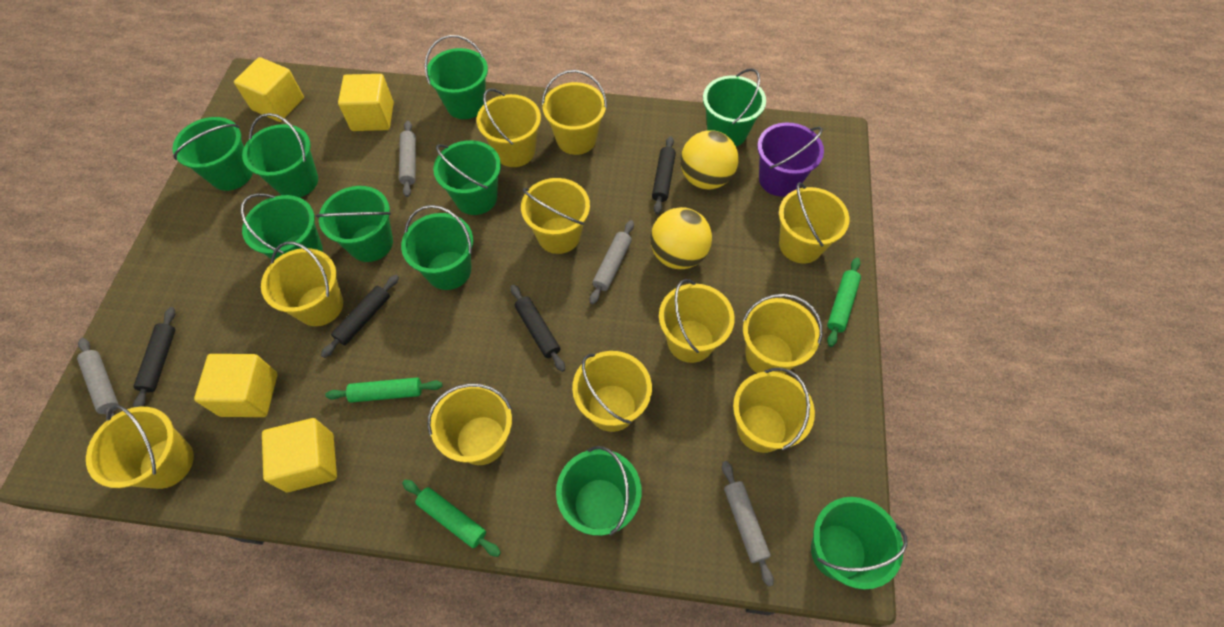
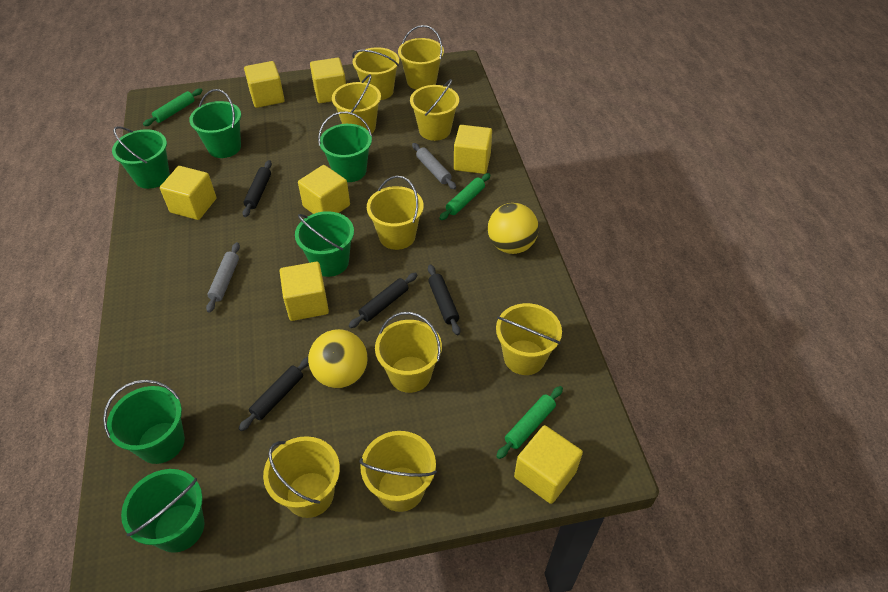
green bucket: 10 -> 6
grey rolling pin: 4 -> 2
purple bucket: 1 -> 0
yellow bucket: 11 -> 9
yellow cube: 4 -> 7

